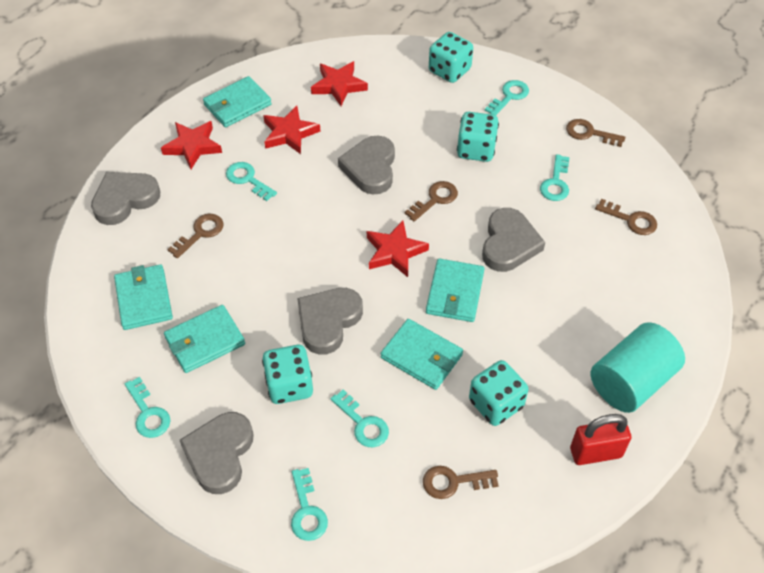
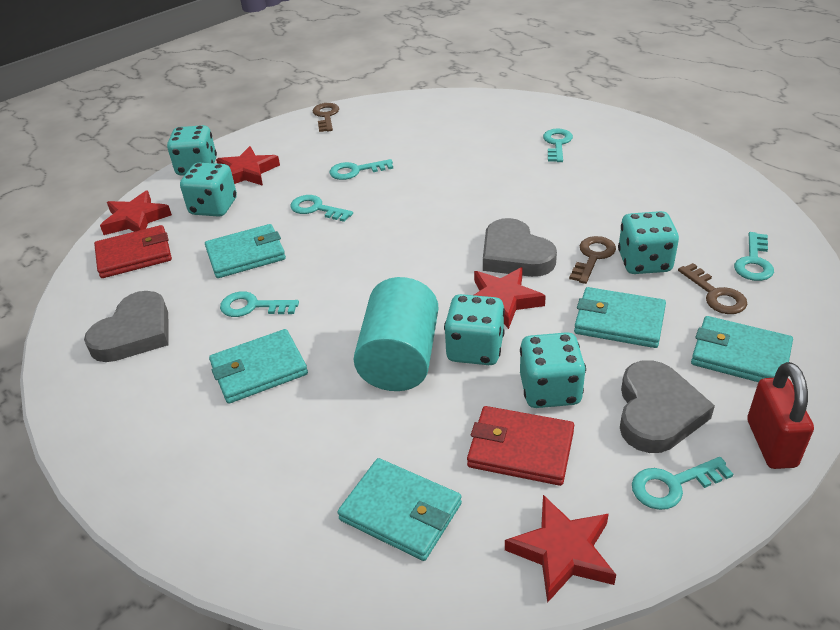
brown key: 5 -> 3
grey heart: 5 -> 3
red wallet: 0 -> 2
turquoise dice: 4 -> 5

